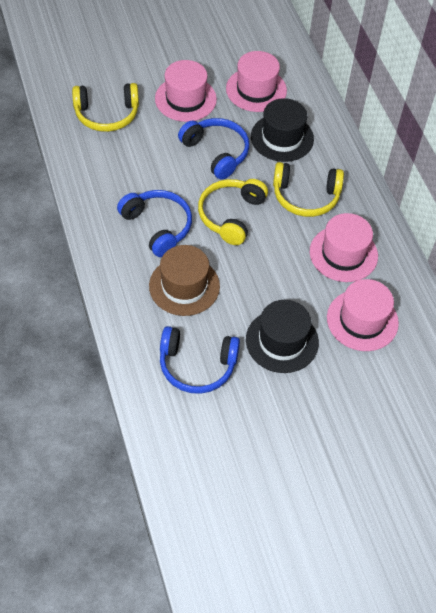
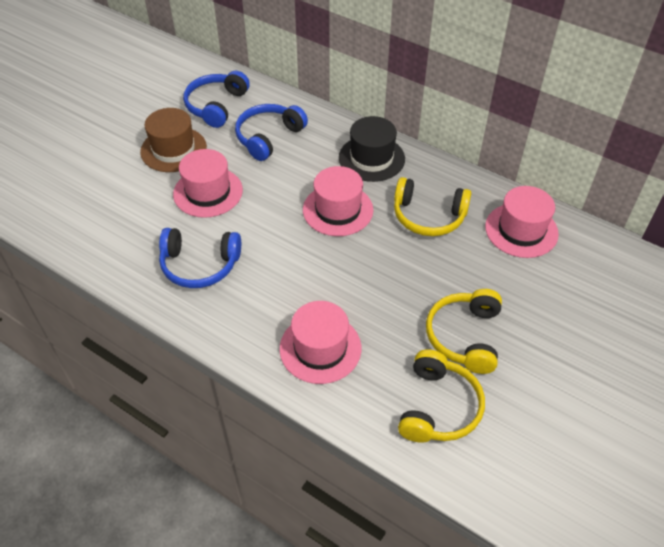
black hat: 2 -> 1

